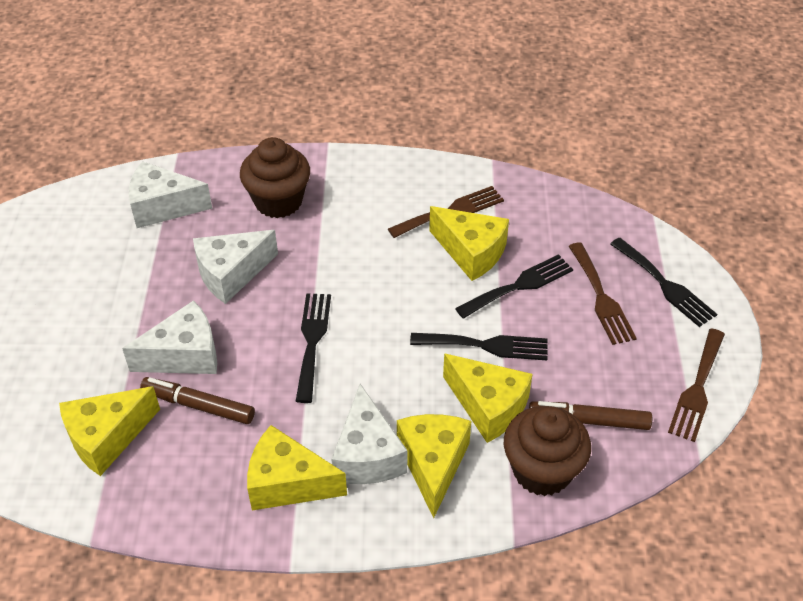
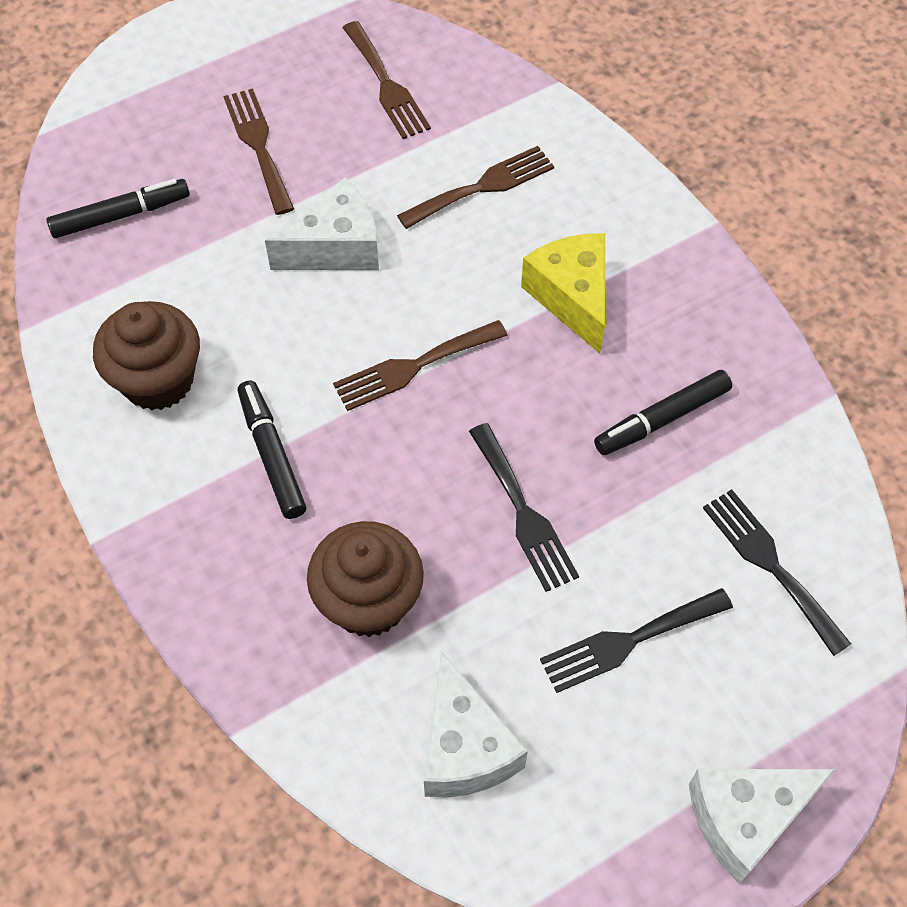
black fork: 4 -> 3
black marker: 0 -> 3
brown fork: 3 -> 4
brown marker: 2 -> 0
white cheese: 4 -> 3
yellow cheese: 5 -> 1

